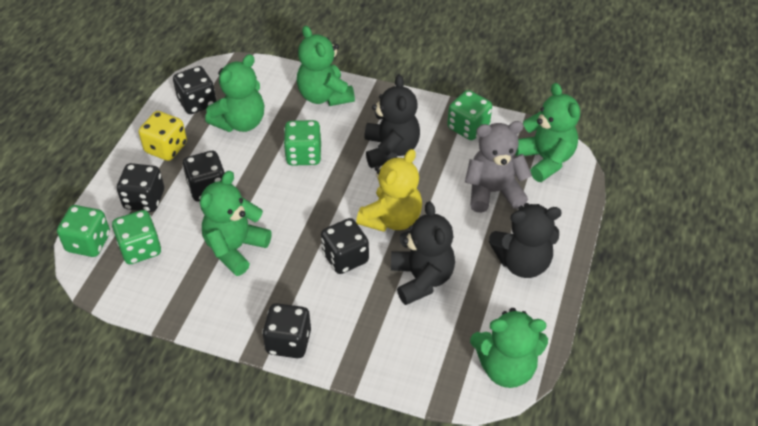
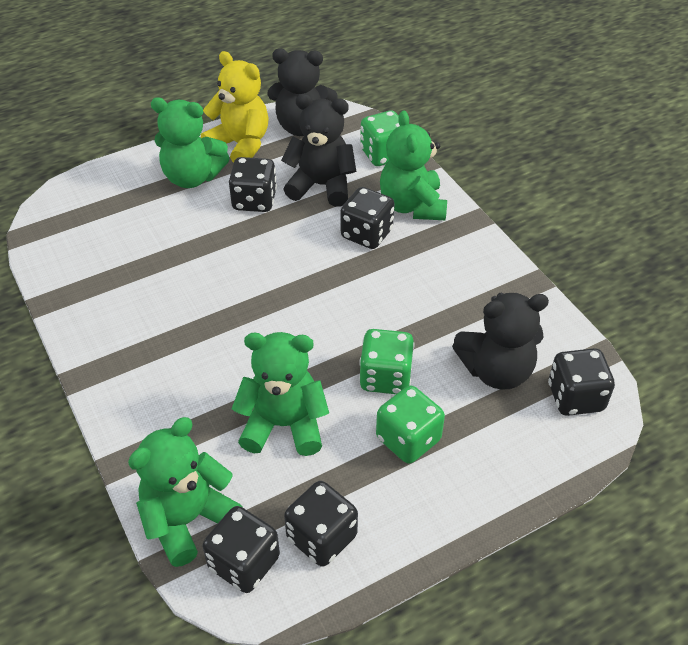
green dice: 4 -> 3
green teddy bear: 5 -> 4
grey teddy bear: 1 -> 0
yellow dice: 1 -> 0

